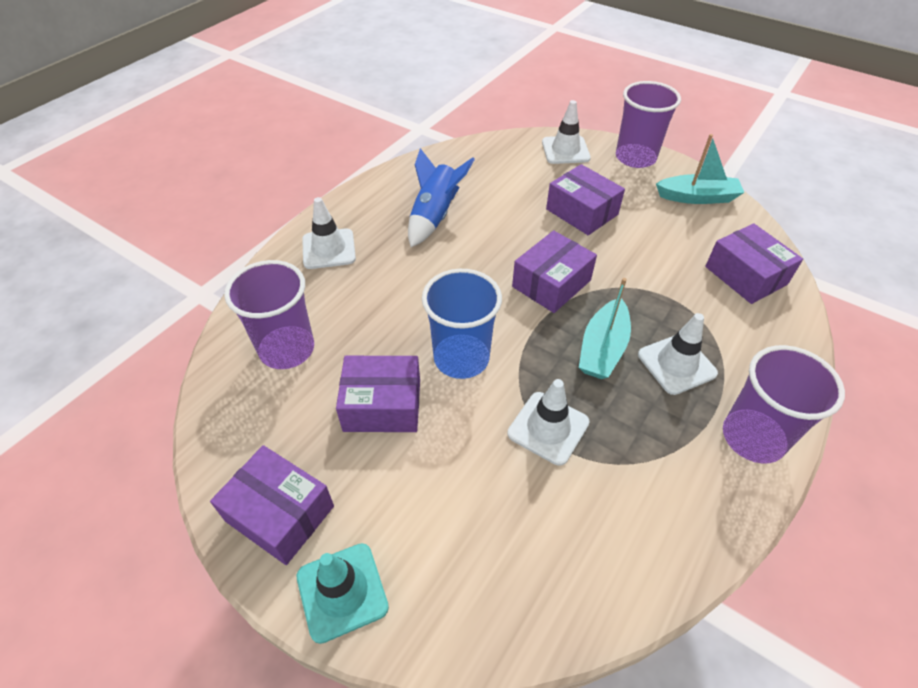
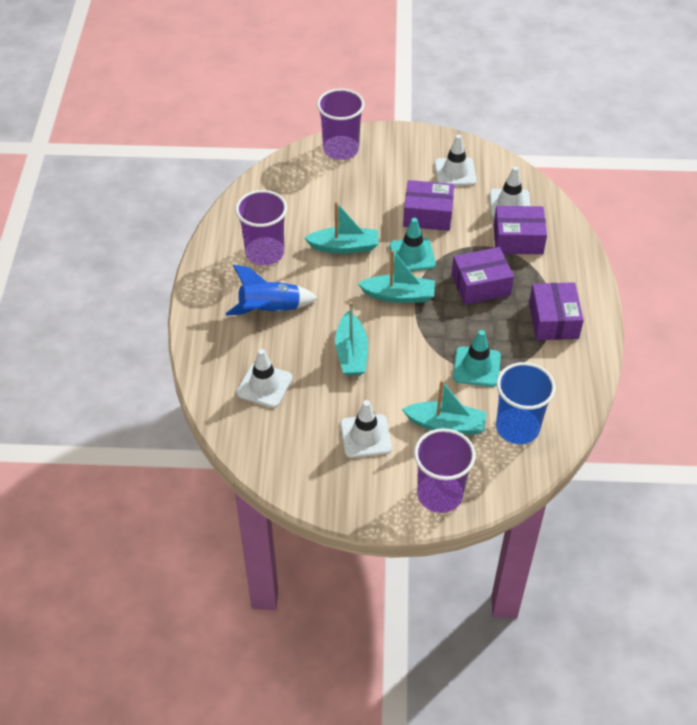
purple box: 5 -> 4
turquoise boat: 2 -> 4
turquoise traffic cone: 1 -> 2

